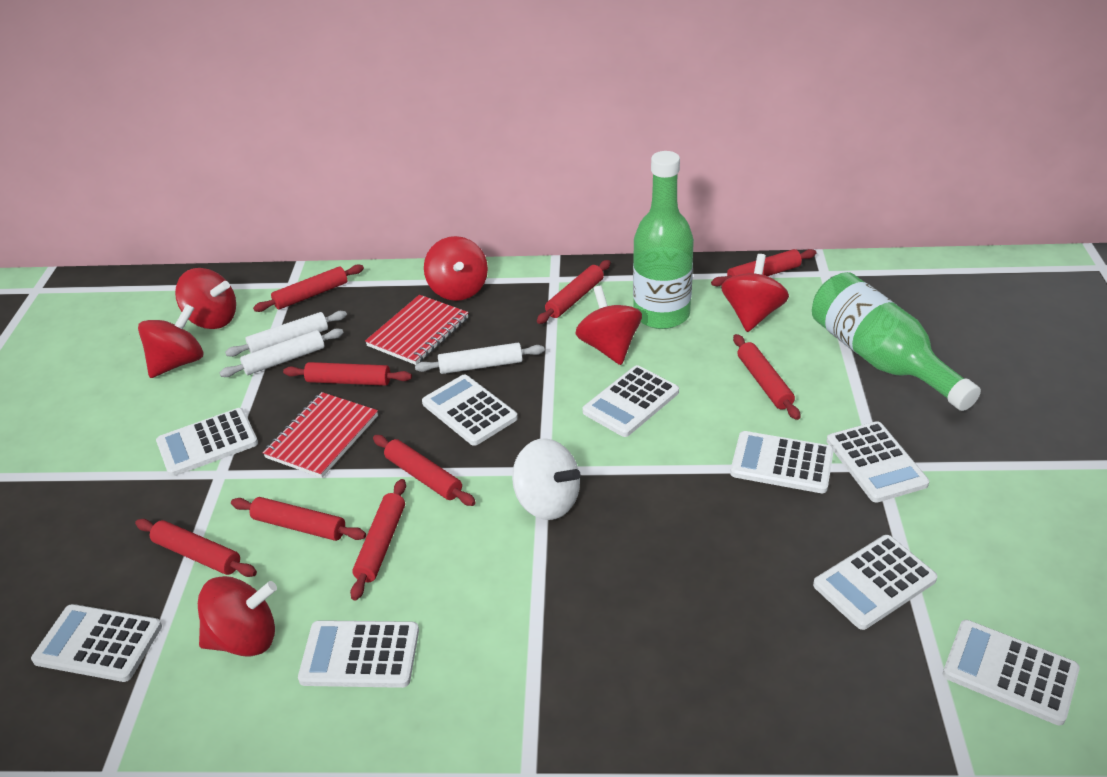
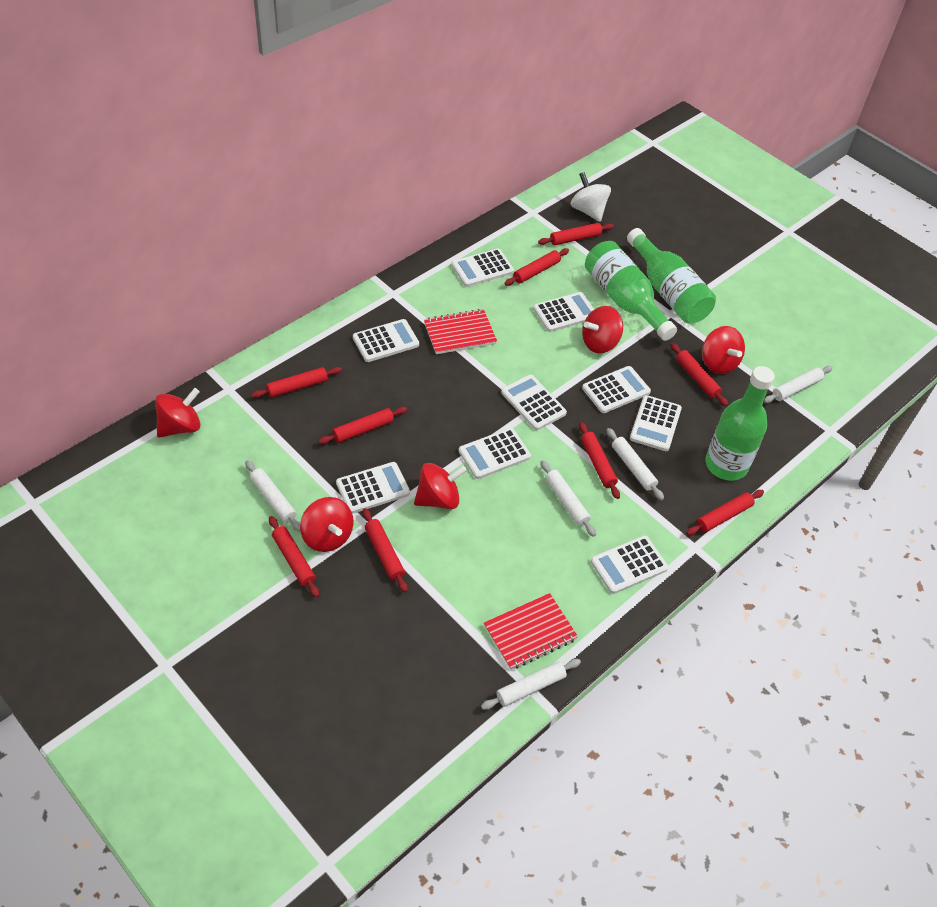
green bottle: 2 -> 3
red spinning top: 6 -> 5
white rolling pin: 3 -> 5

